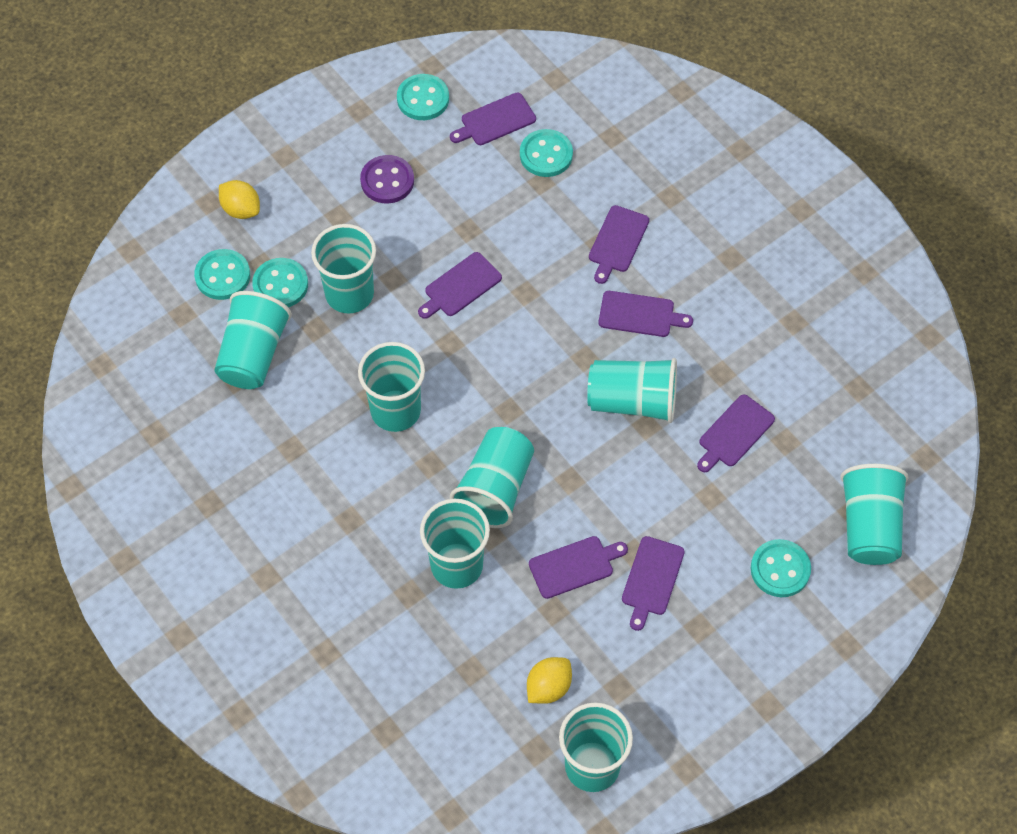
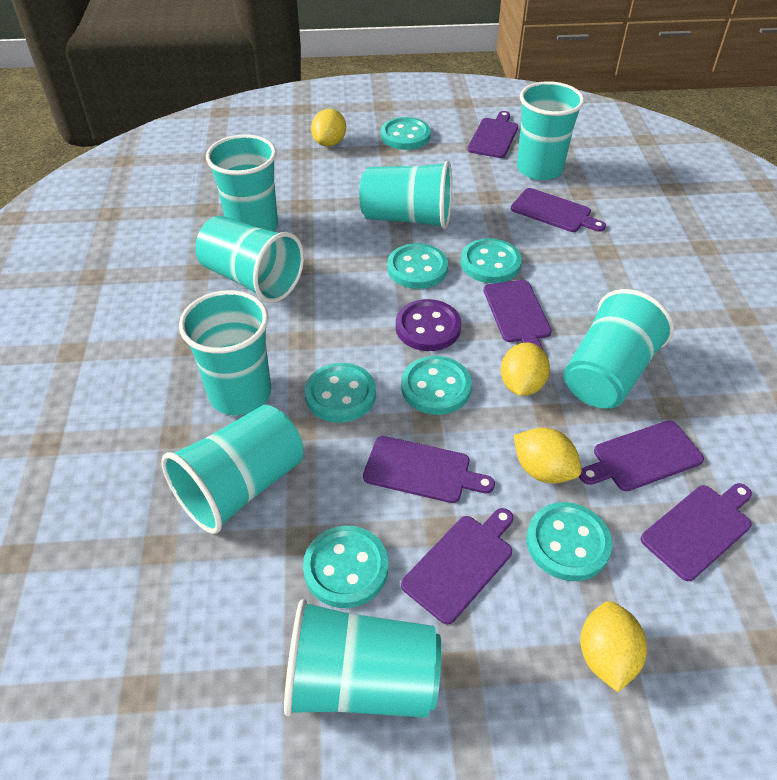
turquoise button: 5 -> 7
yellow lemon: 2 -> 4

